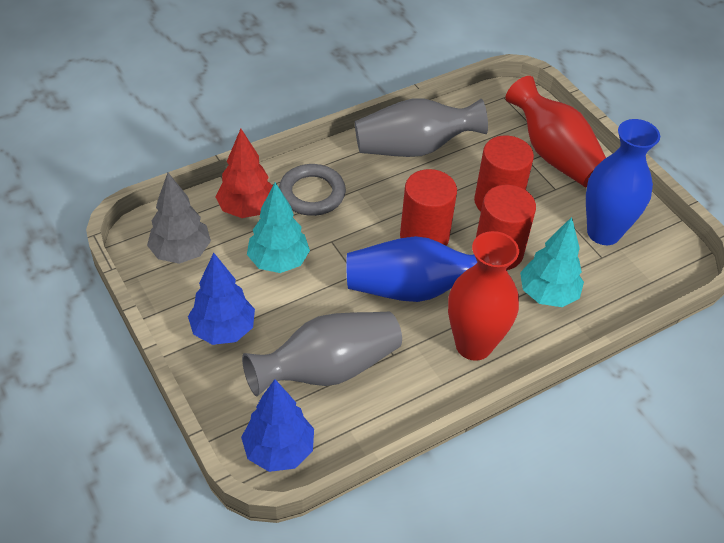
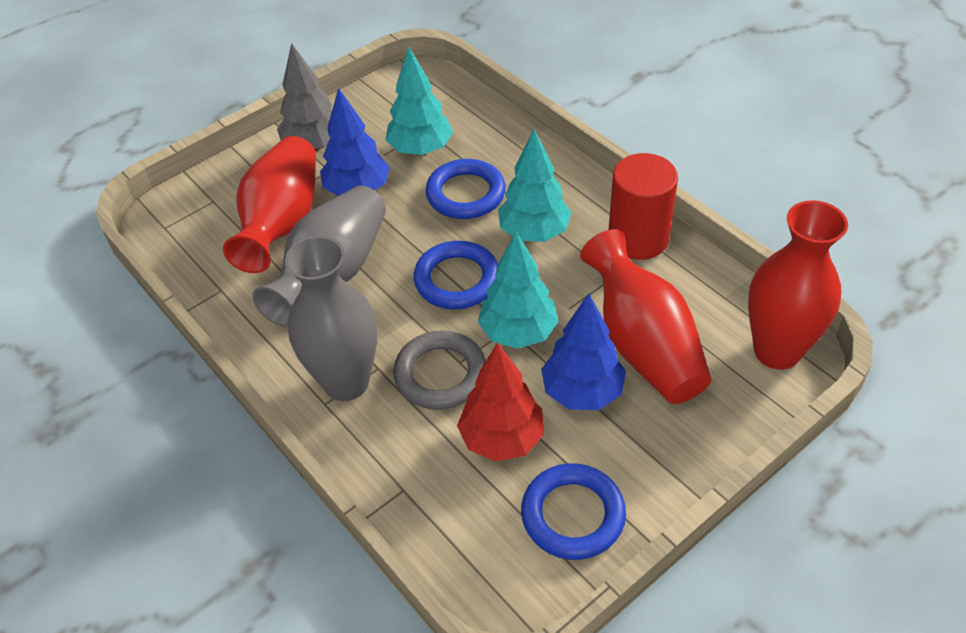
blue ring: 0 -> 3
blue vase: 2 -> 0
red cylinder: 3 -> 1
red vase: 2 -> 3
turquoise tree: 2 -> 3

